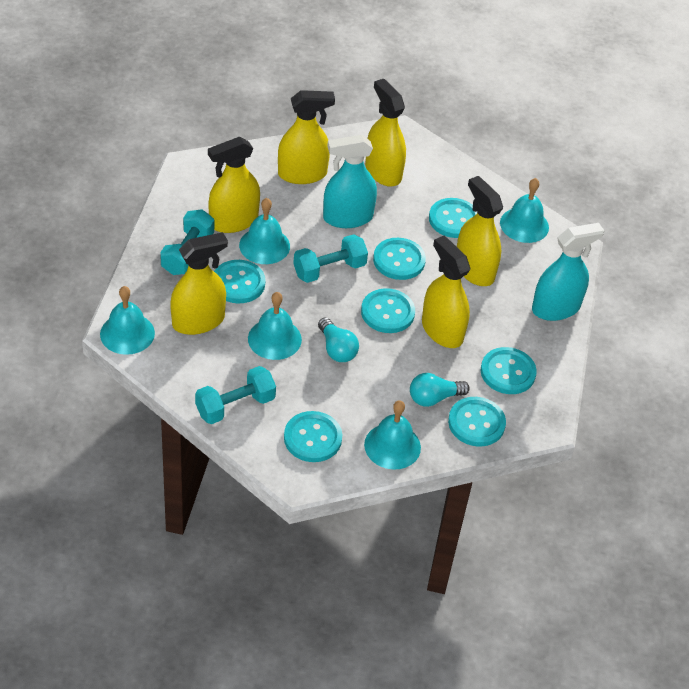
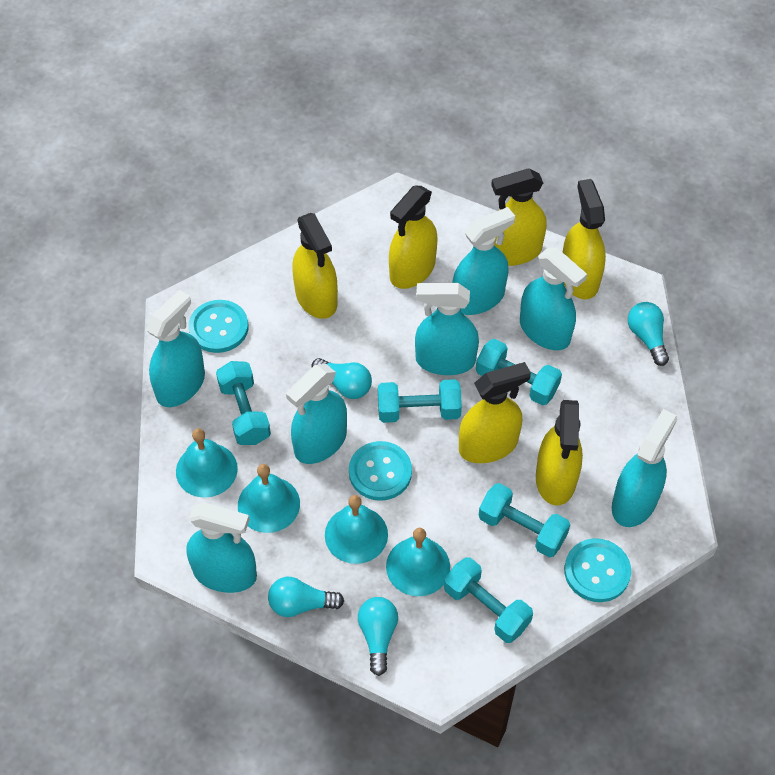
turquoise bell: 5 -> 4
turquoise button: 7 -> 3
turquoise dumbbell: 3 -> 5
turquoise light bulb: 2 -> 4
turquoise spray bottle: 2 -> 7

